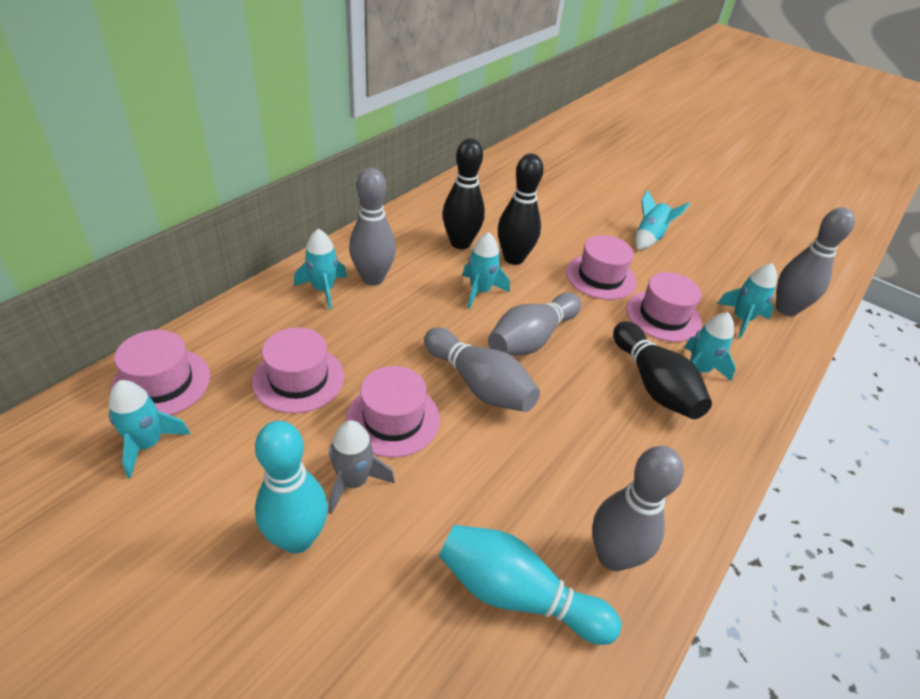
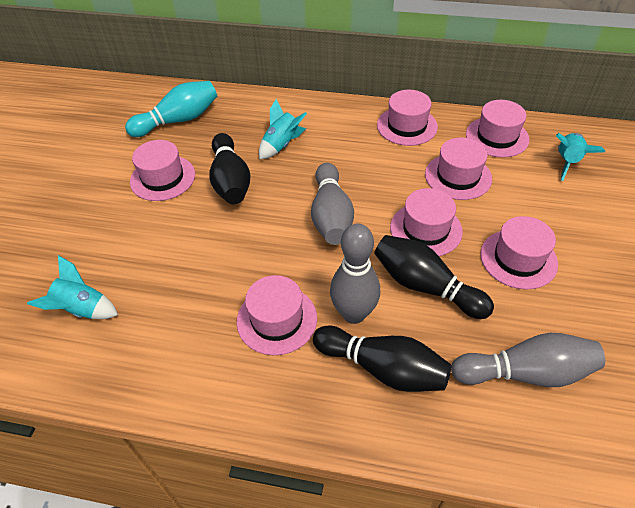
grey bowling pin: 5 -> 3
grey rocket: 1 -> 0
pink hat: 5 -> 7
turquoise bowling pin: 2 -> 1
turquoise rocket: 6 -> 3

